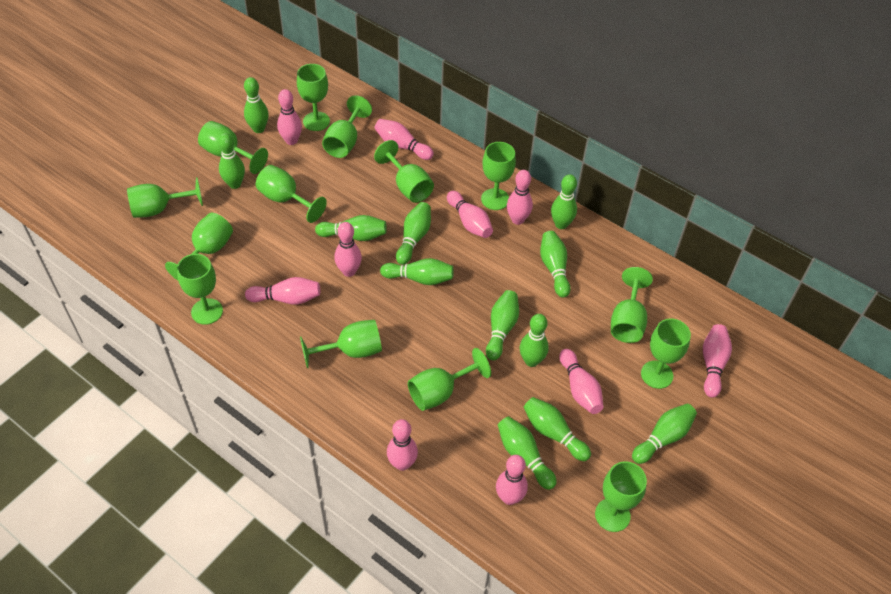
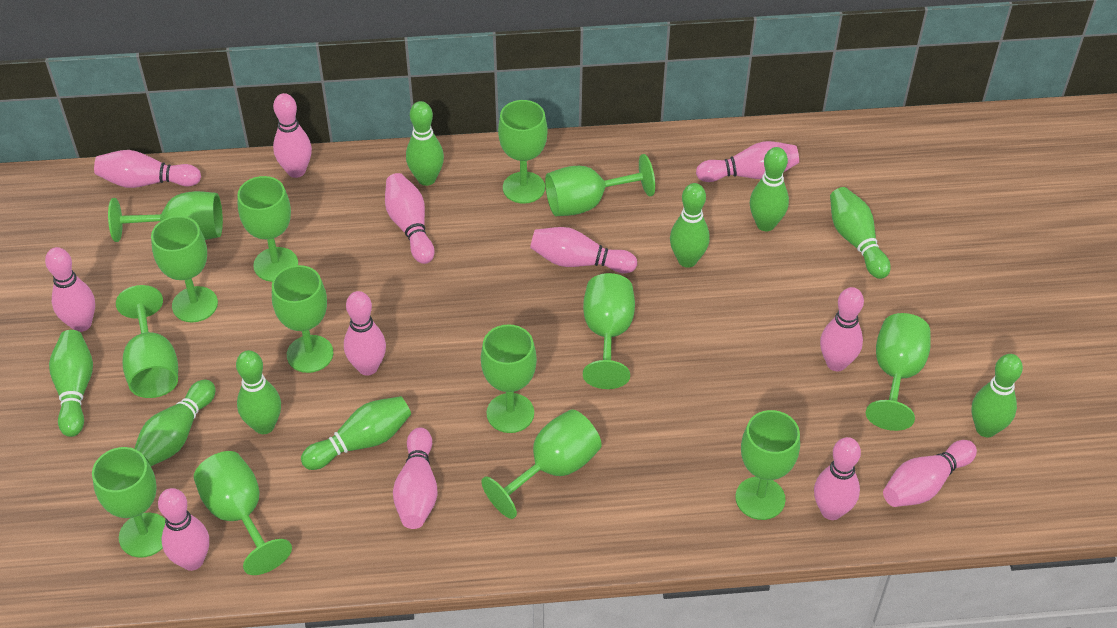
green bowling pin: 12 -> 9
pink bowling pin: 10 -> 12

